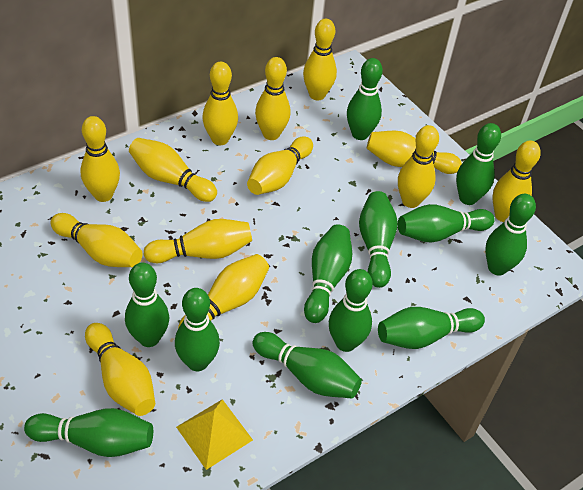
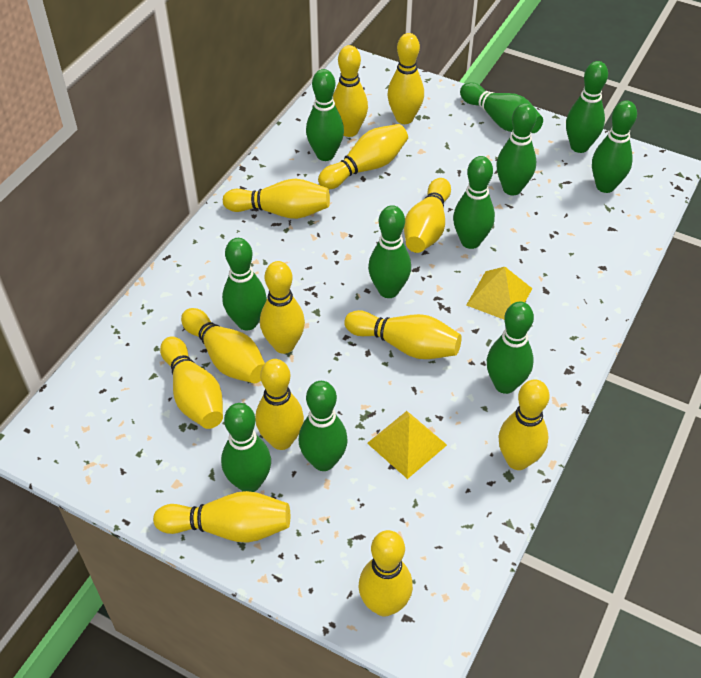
green bowling pin: 12 -> 11
yellow pyramid: 1 -> 2

